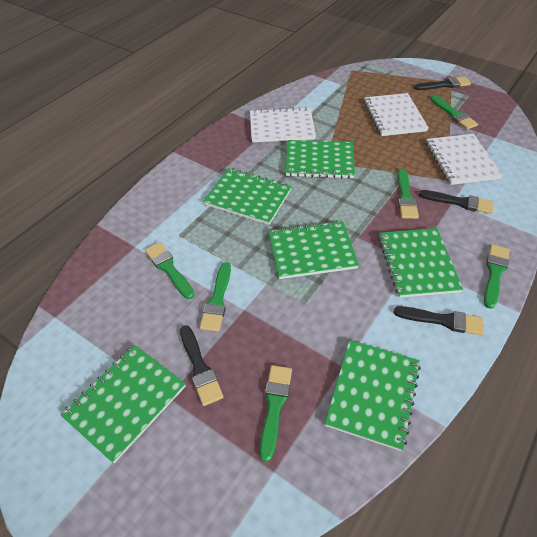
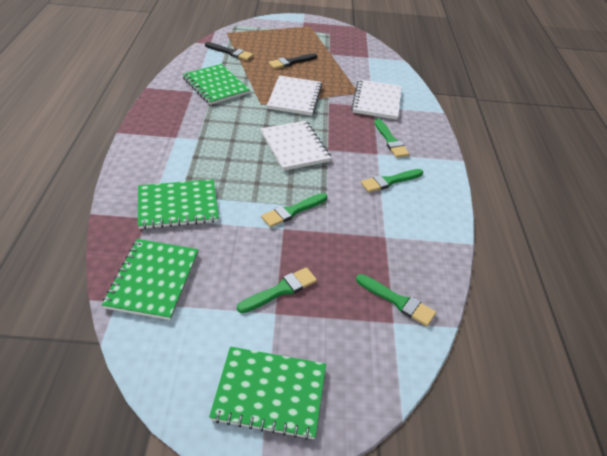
black brush: 4 -> 2
green brush: 6 -> 5
green notebook: 6 -> 4

